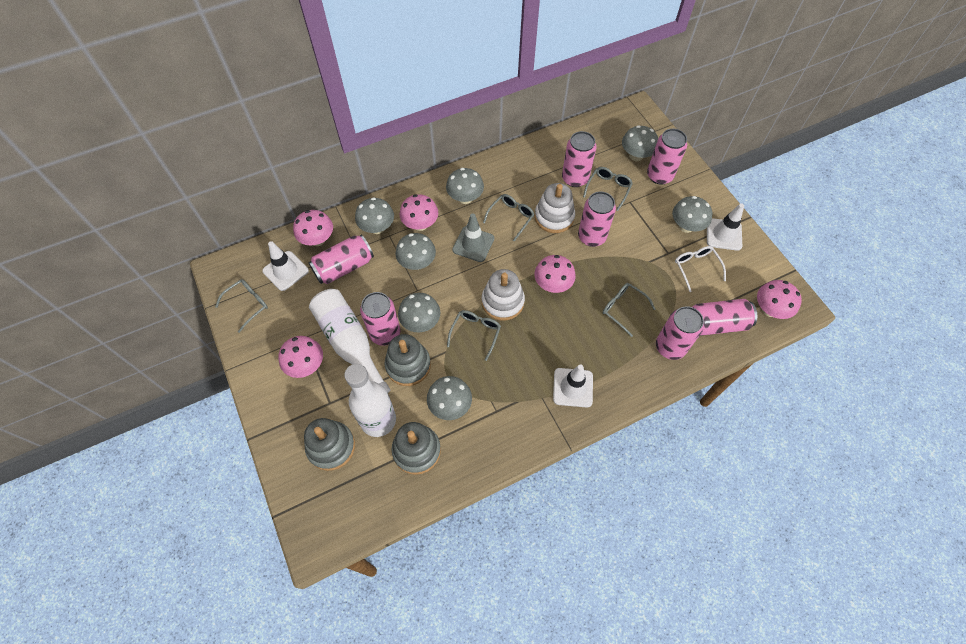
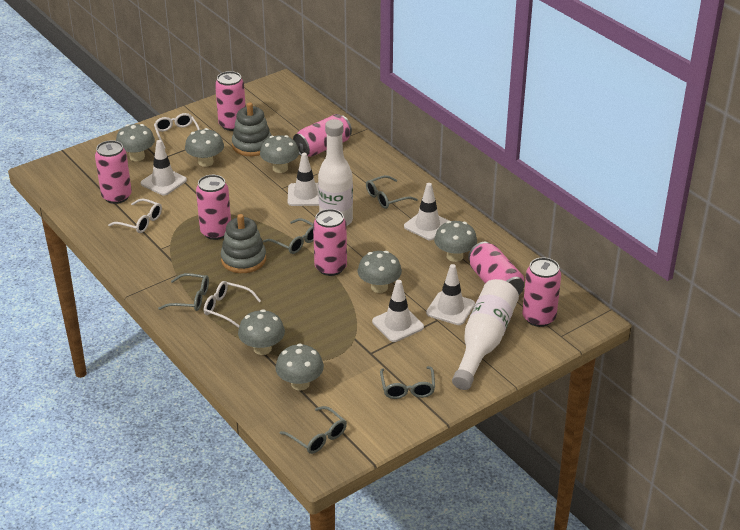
grey stacking toy: 3 -> 2
grey traffic cone: 1 -> 0
pink mushroom: 5 -> 0
white glasses: 1 -> 3
white stacking toy: 2 -> 0
white traffic cone: 3 -> 5

